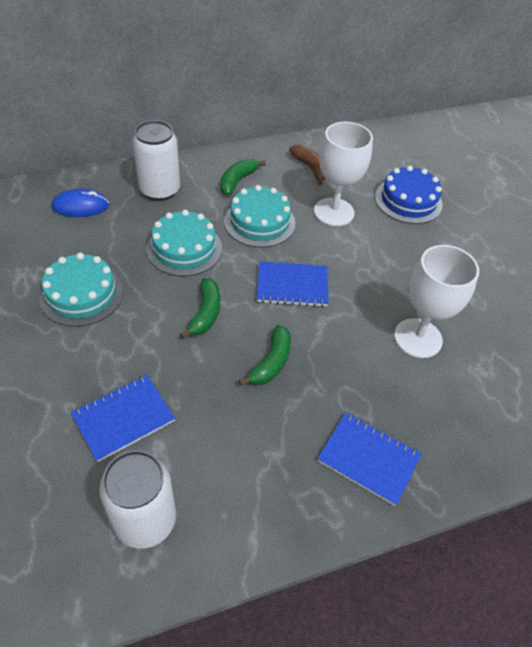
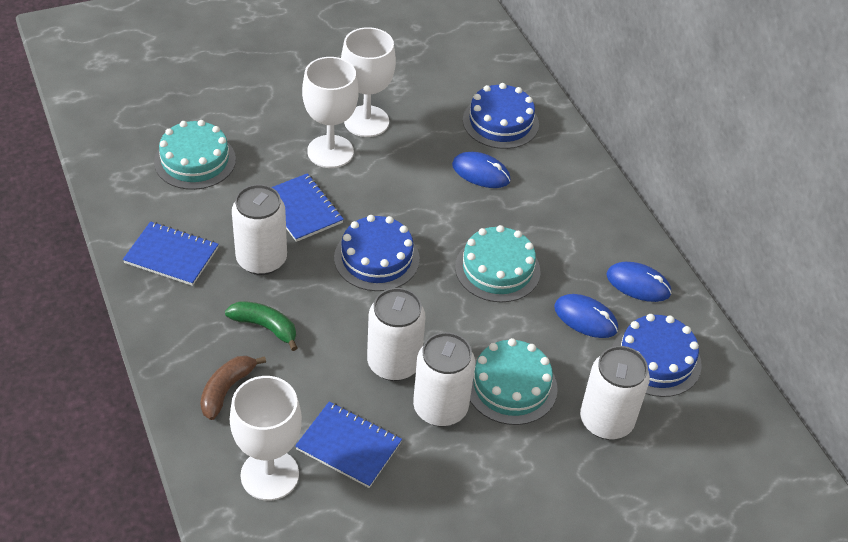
blue cake: 1 -> 3
blue mouse: 1 -> 3
green banana: 3 -> 1
white can: 2 -> 4
white goblet: 2 -> 3

